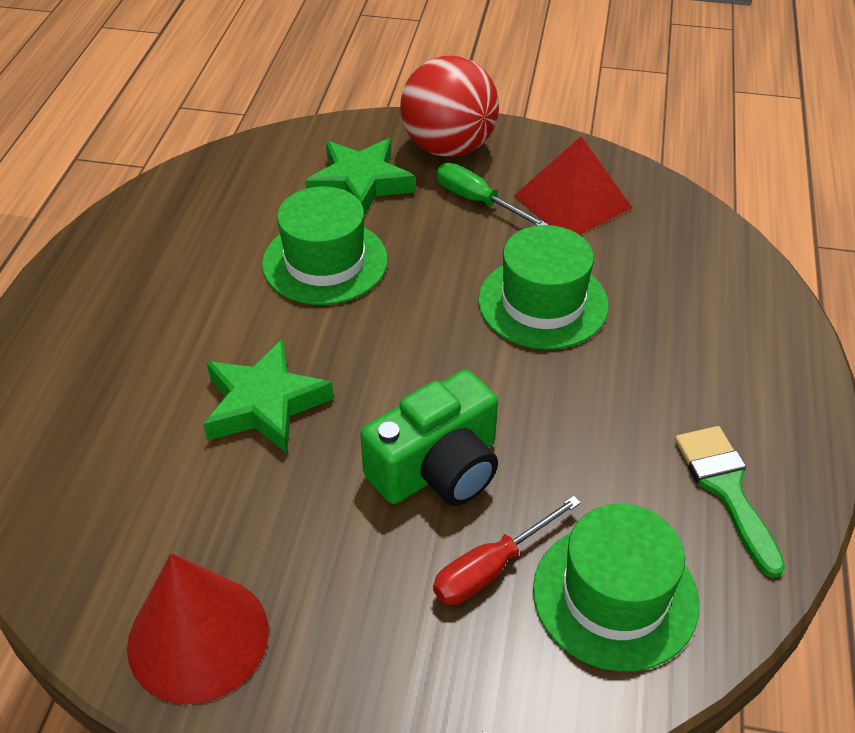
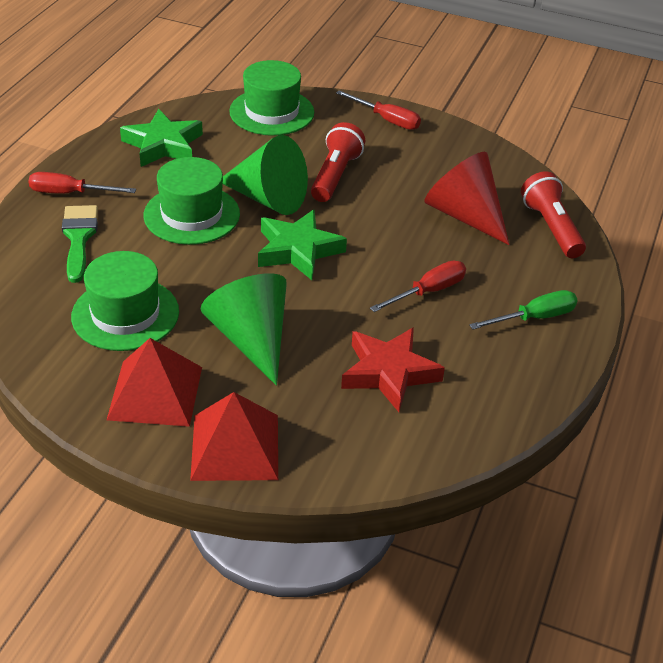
green camera: 1 -> 0
green cone: 0 -> 2
red ball: 1 -> 0
red flashlight: 0 -> 2
red pyramid: 1 -> 2
red screwdriver: 1 -> 3
red star: 0 -> 1

